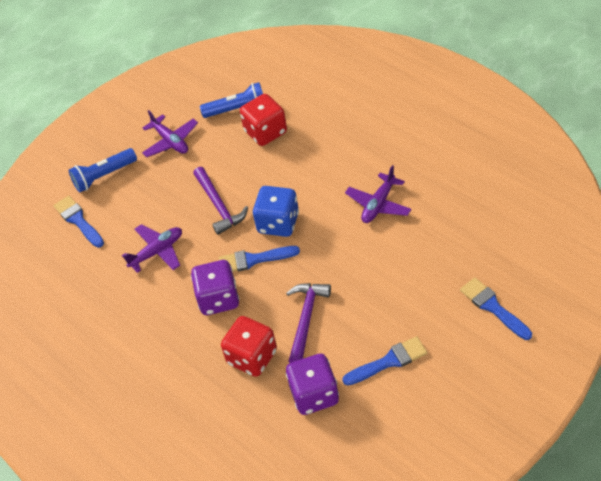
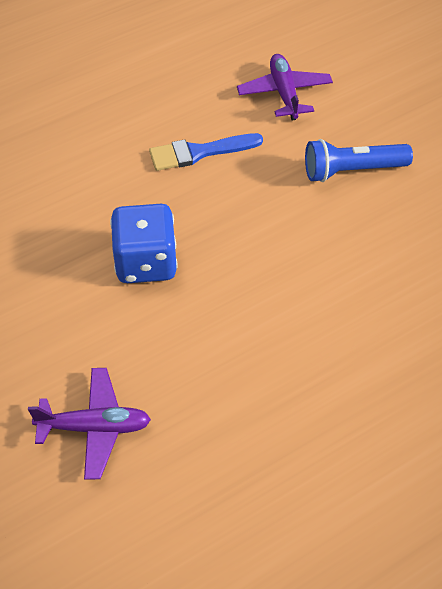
blue brush: 4 -> 1
blue flashlight: 2 -> 1
purple dice: 2 -> 0
purple hammer: 2 -> 0
purple plane: 3 -> 2
red dice: 2 -> 0

